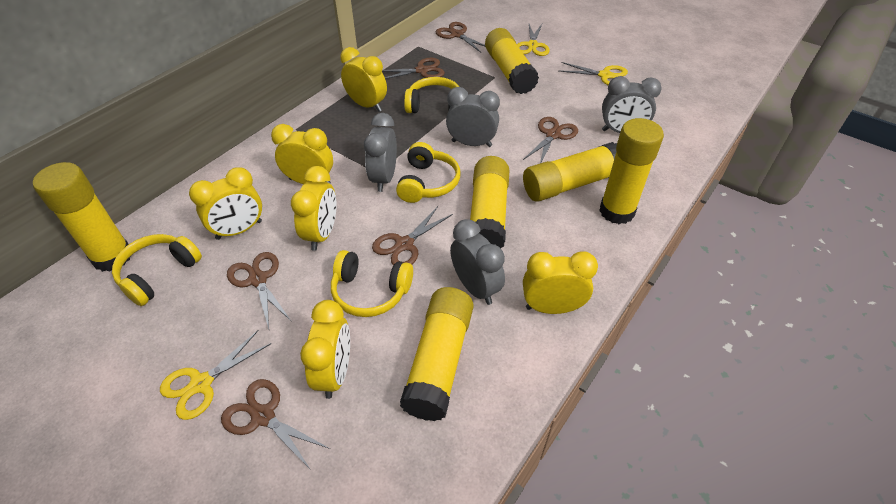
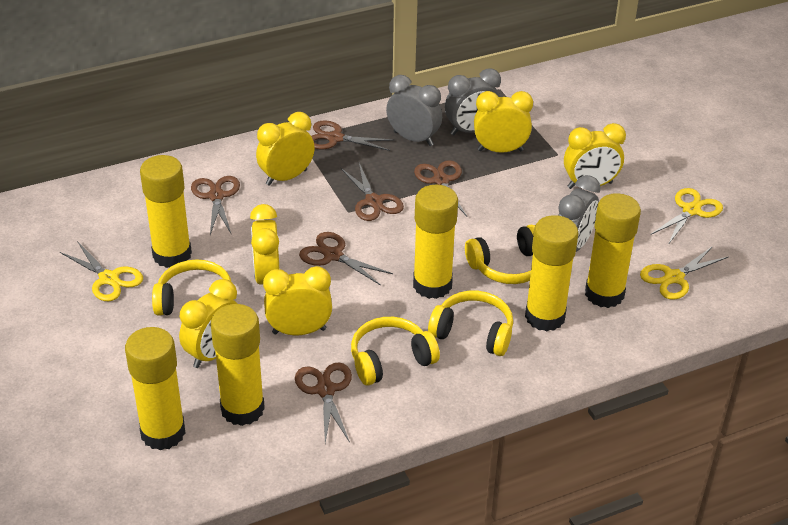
grey clock: 4 -> 3

